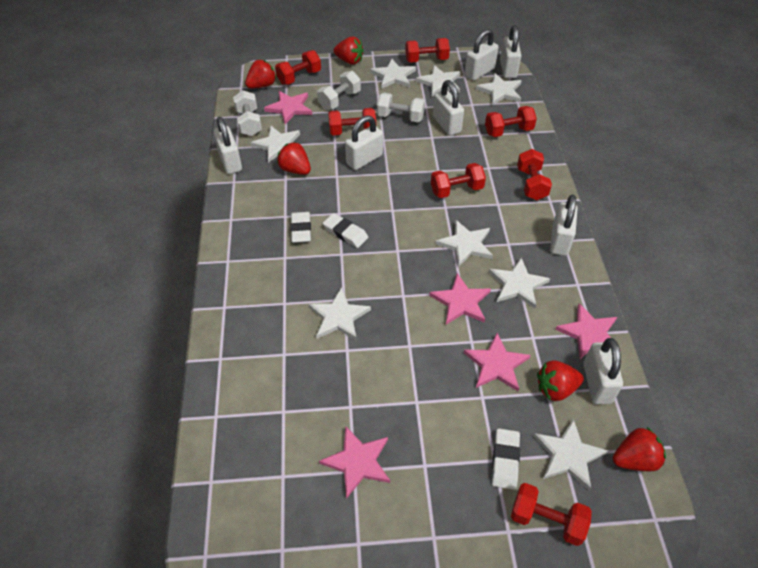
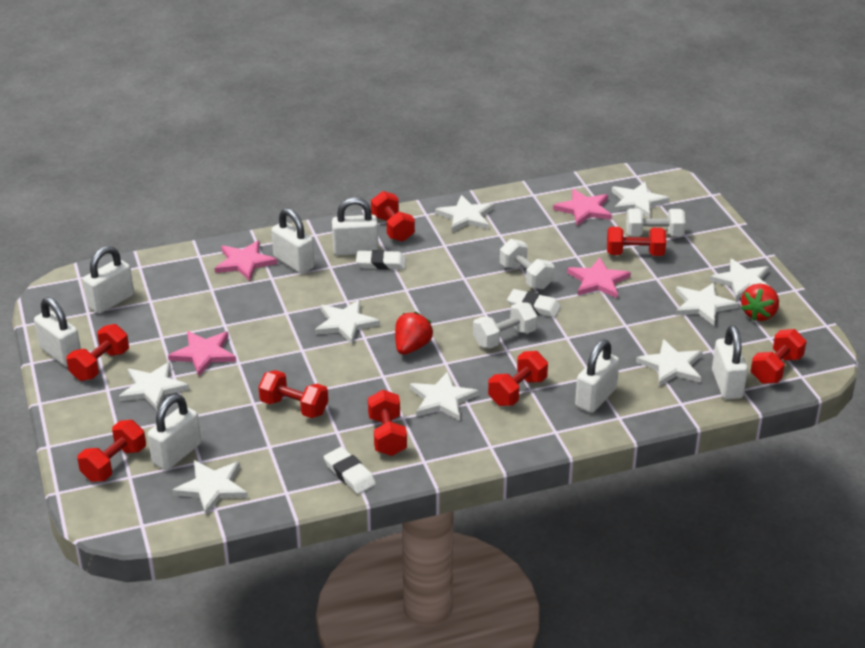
pink star: 5 -> 4
red dumbbell: 7 -> 8
red strawberry: 5 -> 2
white star: 8 -> 9

